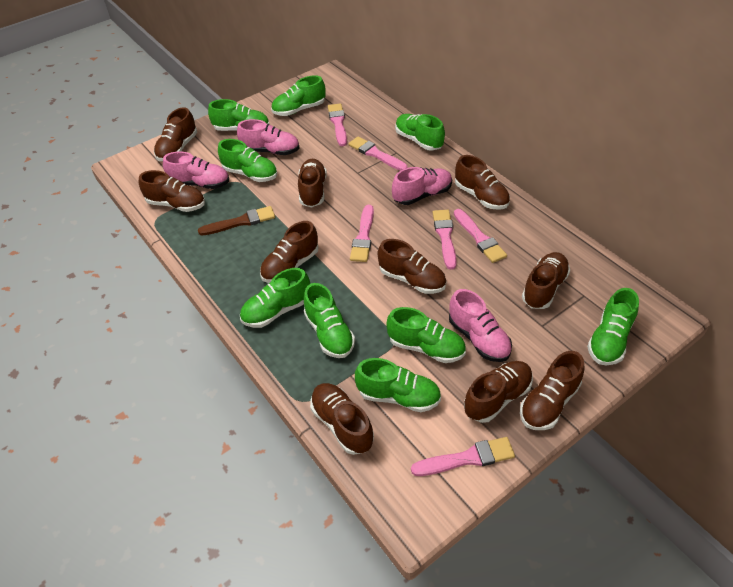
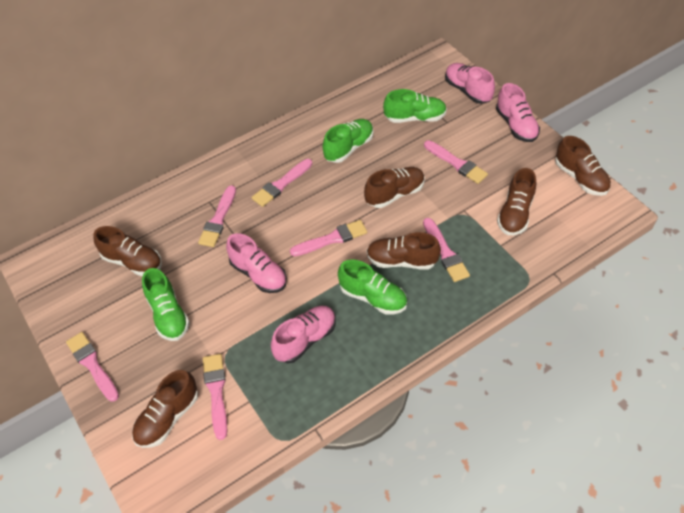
brown brush: 1 -> 0
brown shoe: 10 -> 6
green shoe: 9 -> 4
pink brush: 6 -> 7

